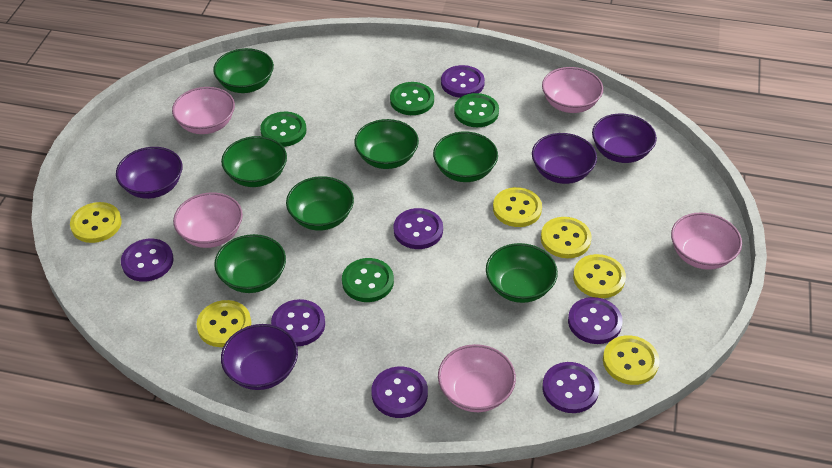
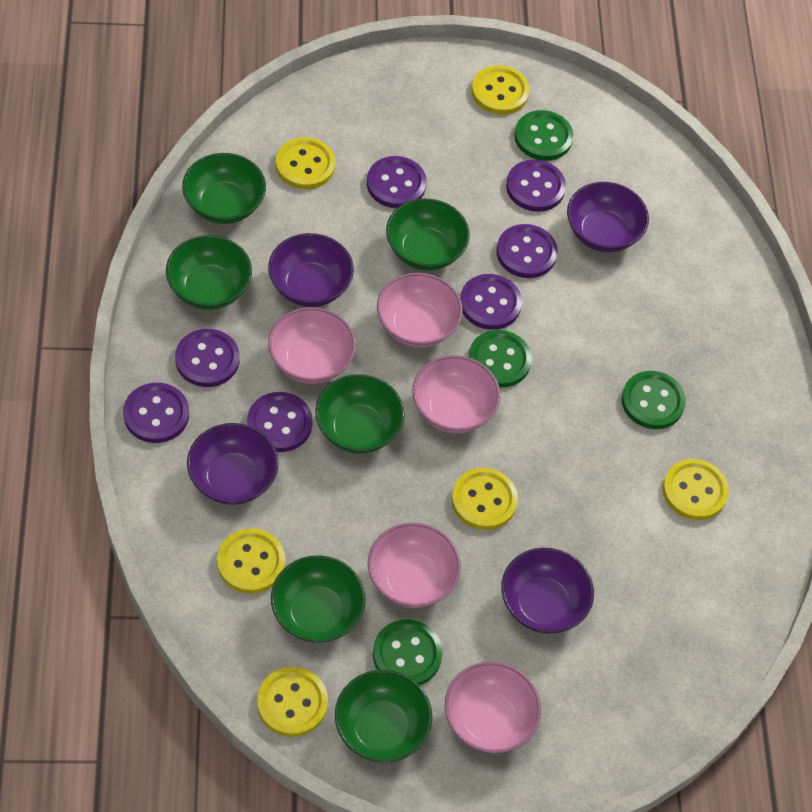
green bowl: 7 -> 6

